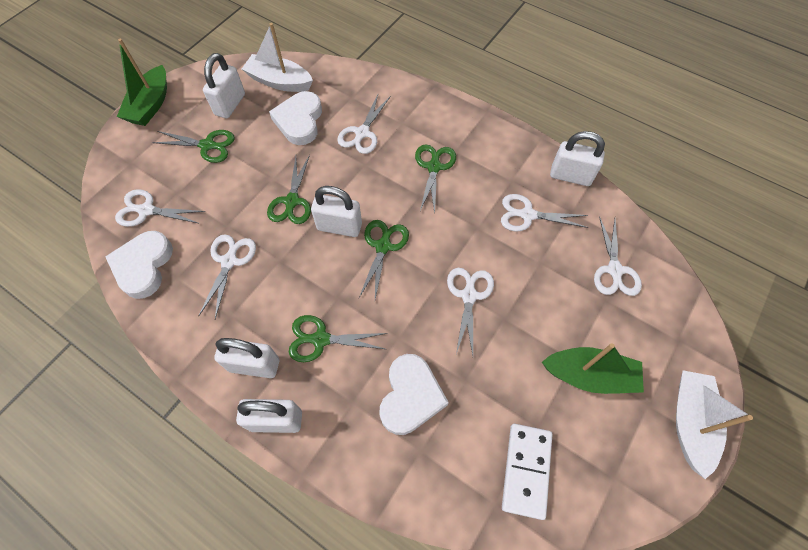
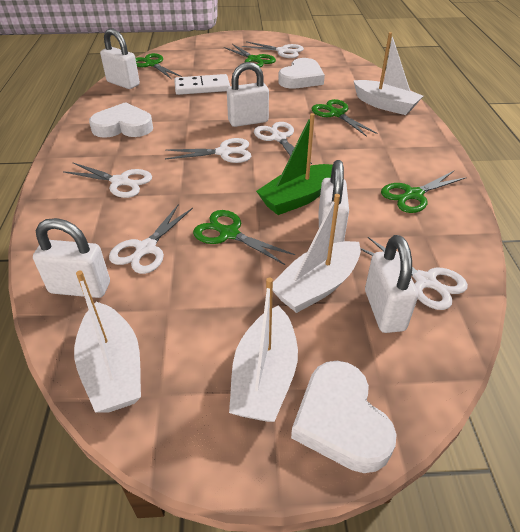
green boat: 2 -> 1
white boat: 2 -> 4

